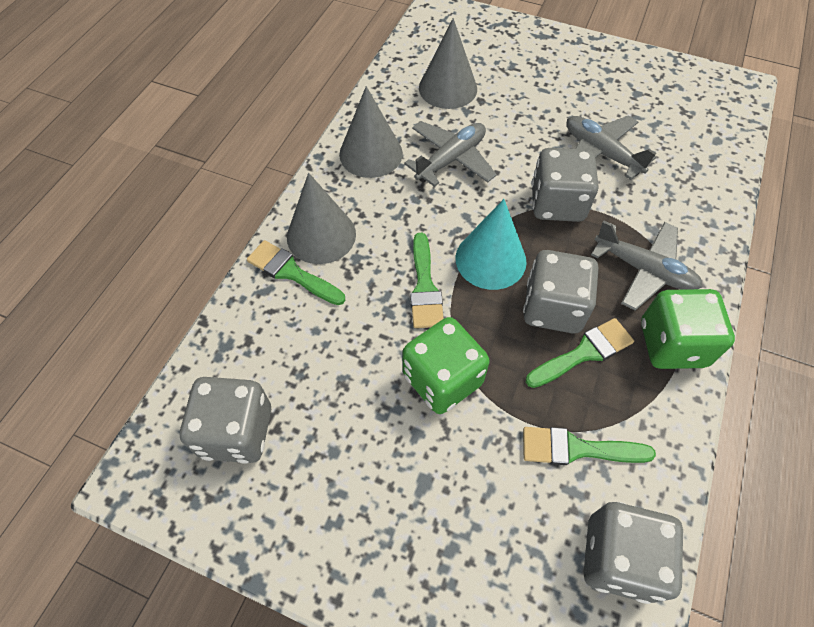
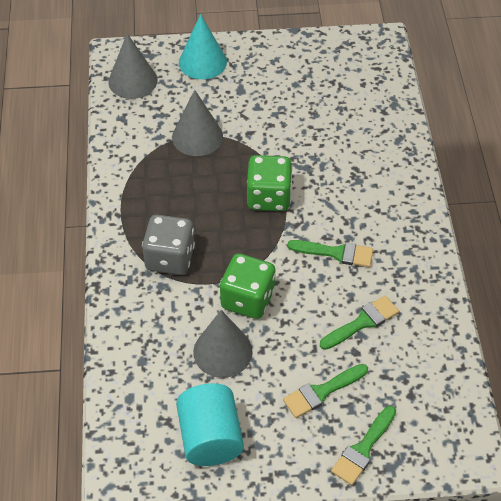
grey dice: 4 -> 1
grey plane: 3 -> 0
turquoise cylinder: 0 -> 1

